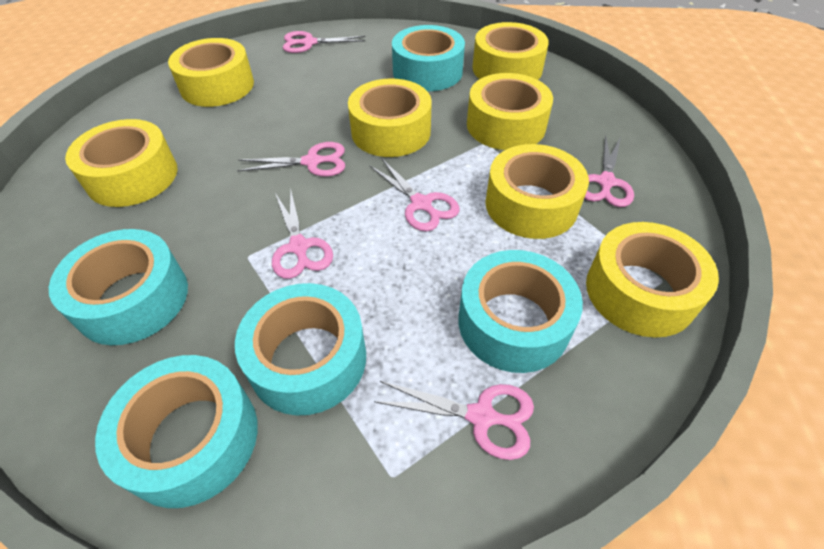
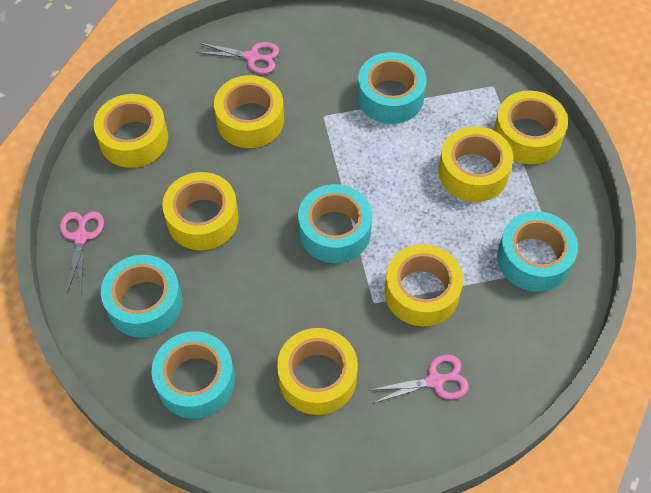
pink scissors: 6 -> 3

